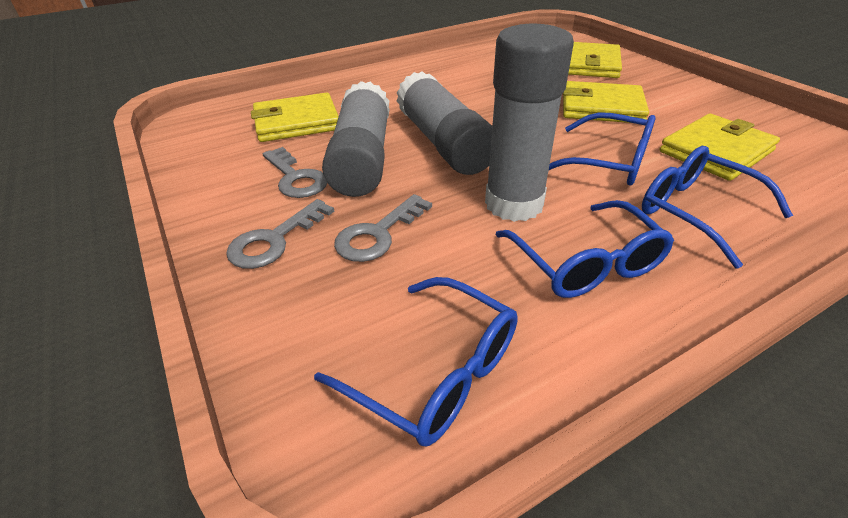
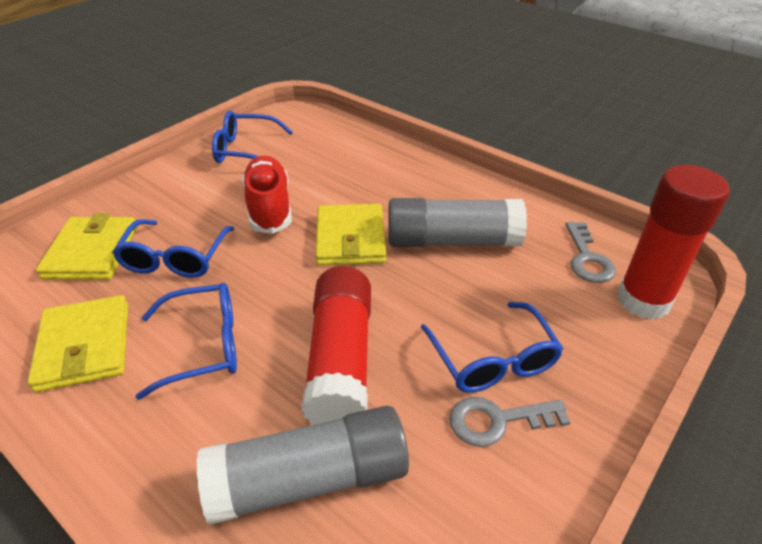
grey glue stick: 3 -> 2
grey key: 3 -> 2
red glue stick: 0 -> 2
red shoe: 0 -> 1
yellow wallet: 4 -> 3

